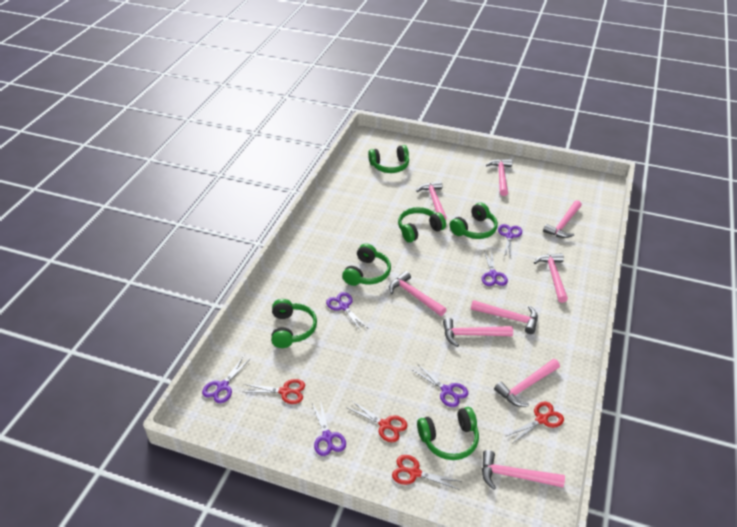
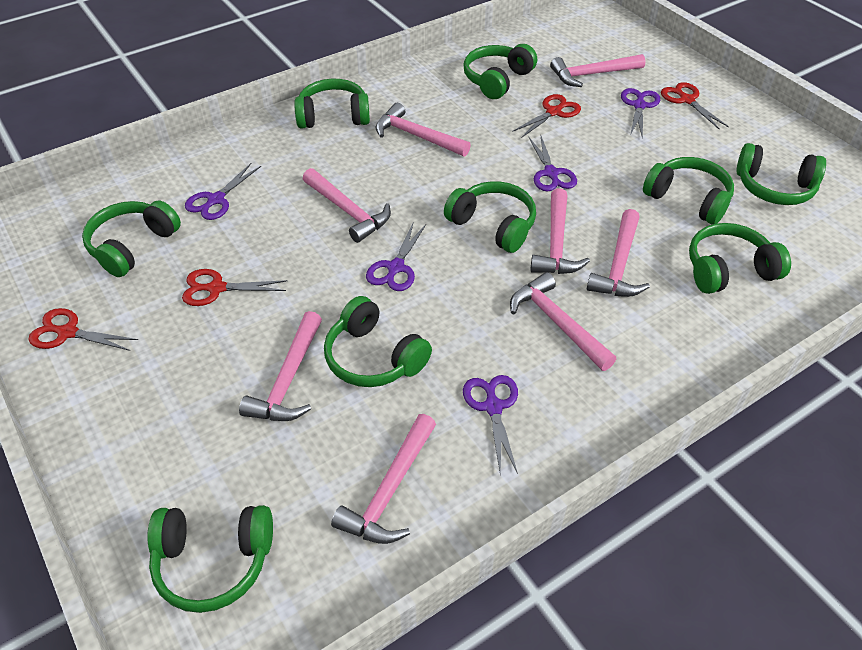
green headphones: 6 -> 9
pink hammer: 9 -> 8
purple scissors: 6 -> 5

